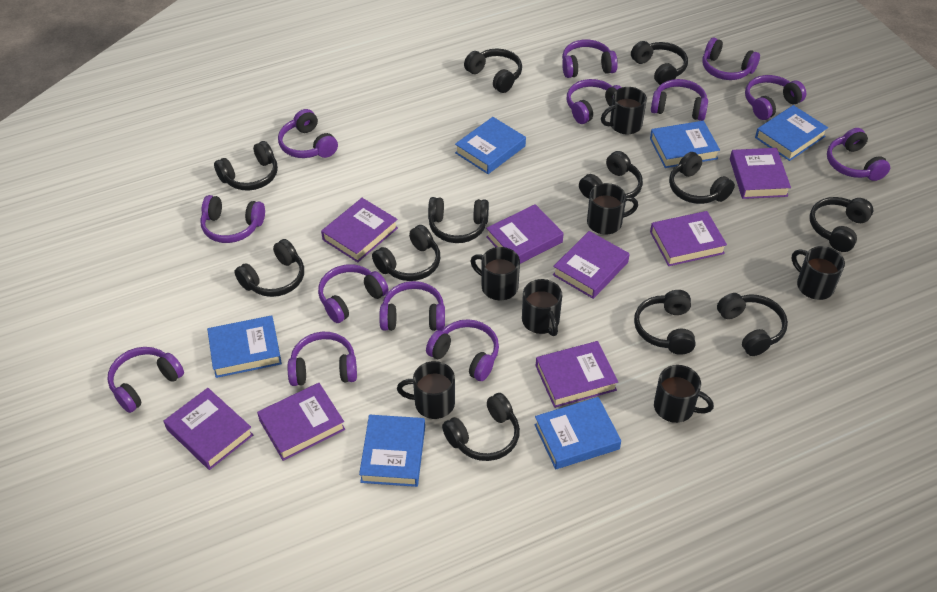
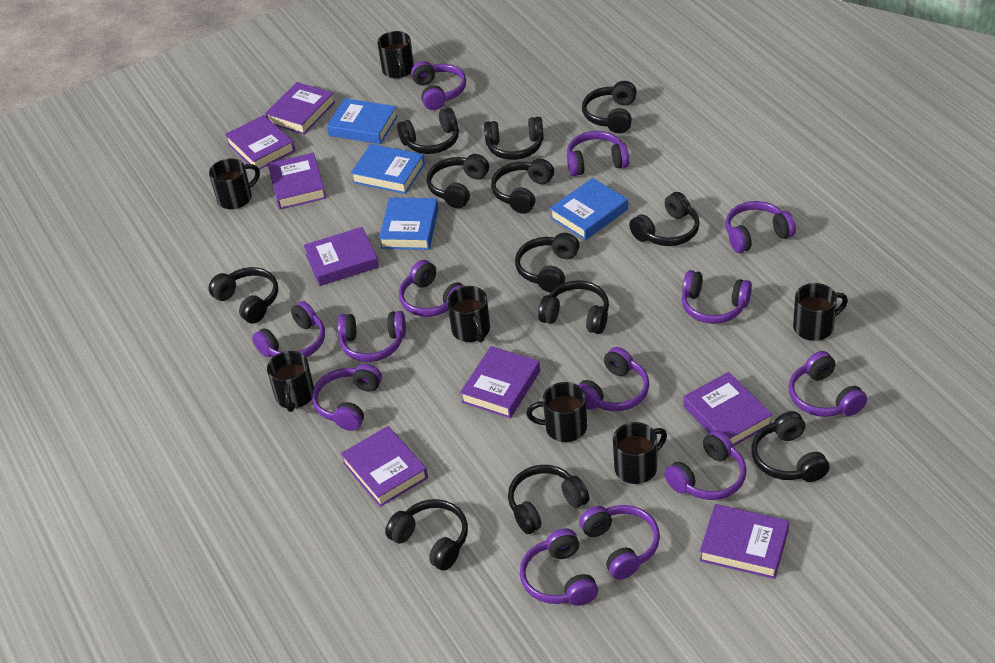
blue book: 6 -> 4

